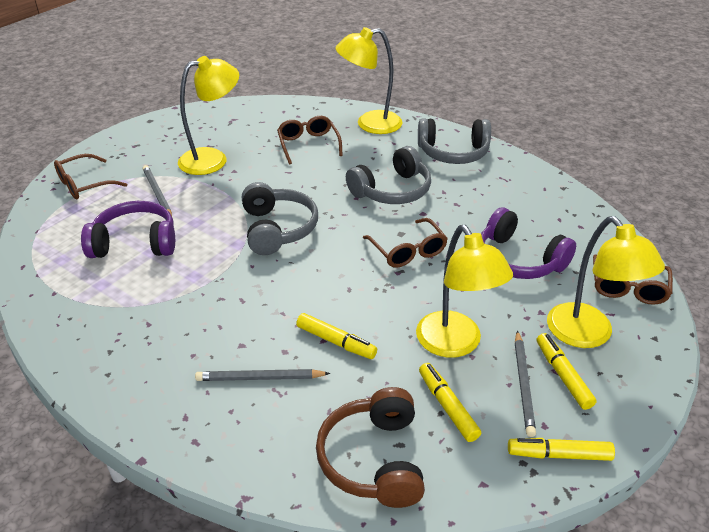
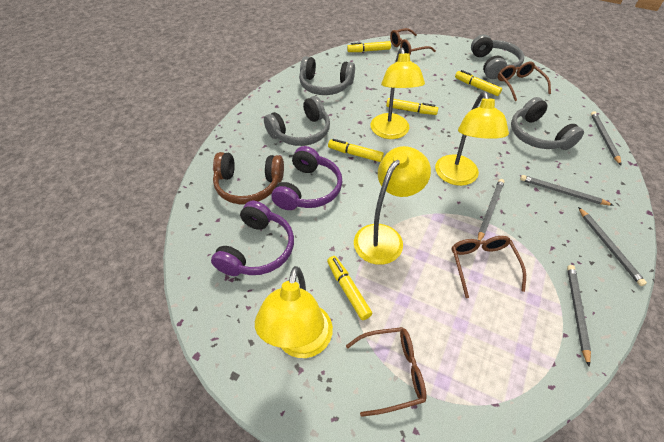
grey headphones: 3 -> 4
grey pencil: 3 -> 5
yellow marker: 4 -> 5

